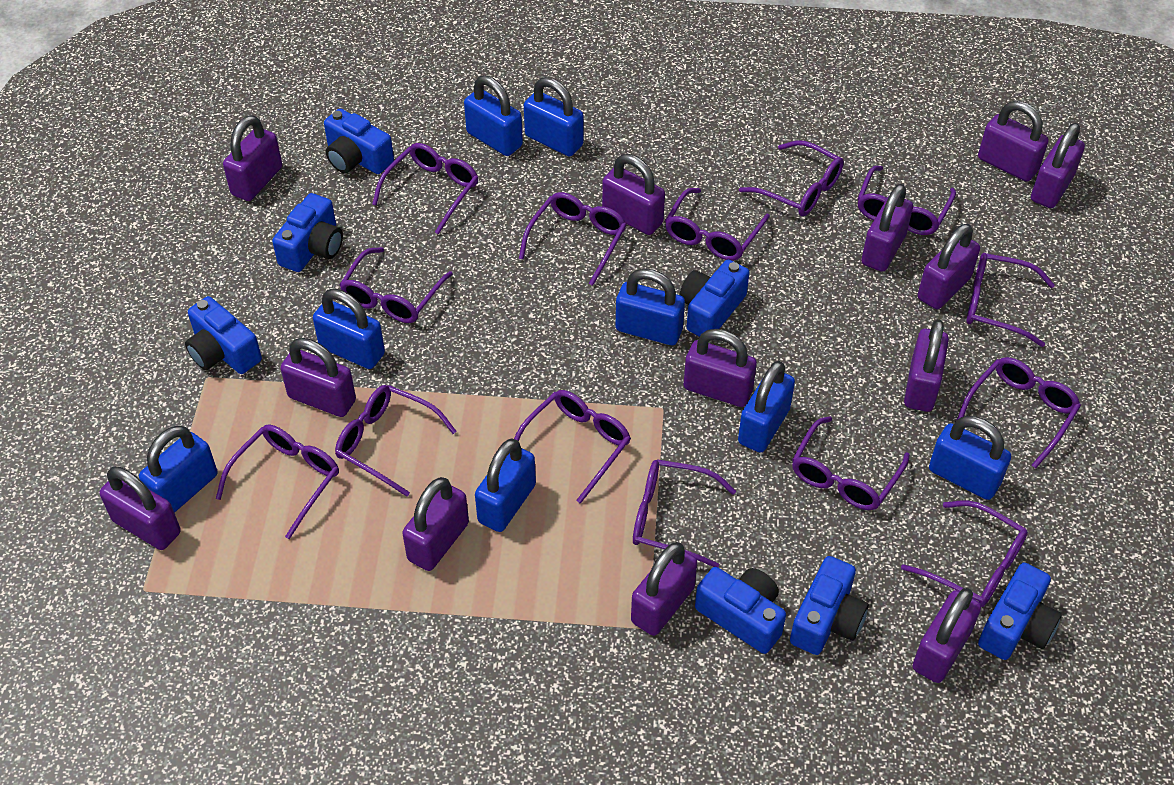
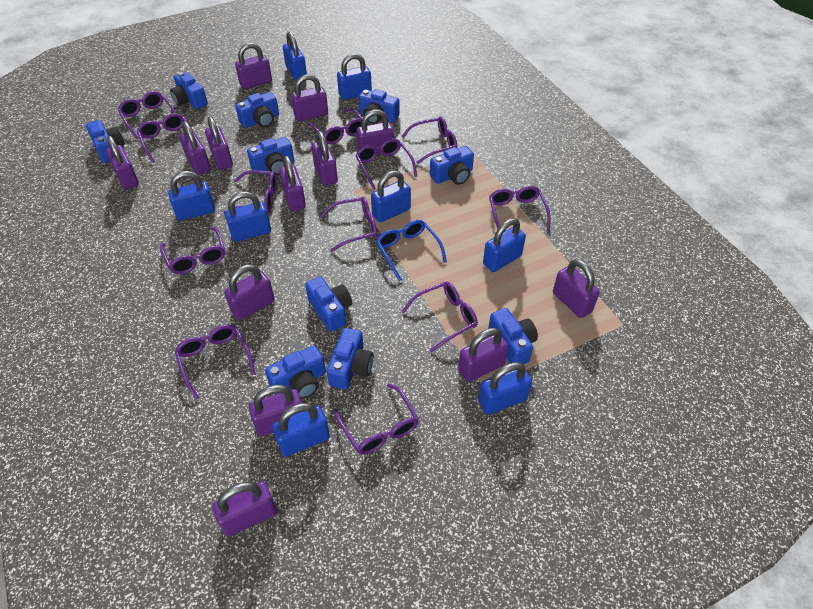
blue camera: 7 -> 10
blue glasses: 0 -> 1
purple glasses: 14 -> 12

